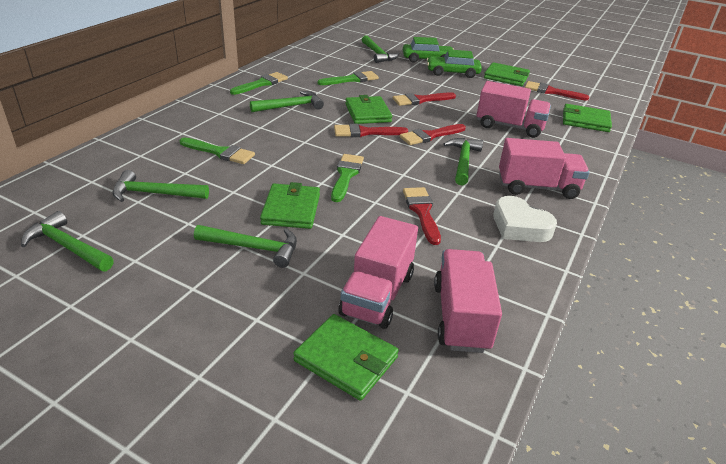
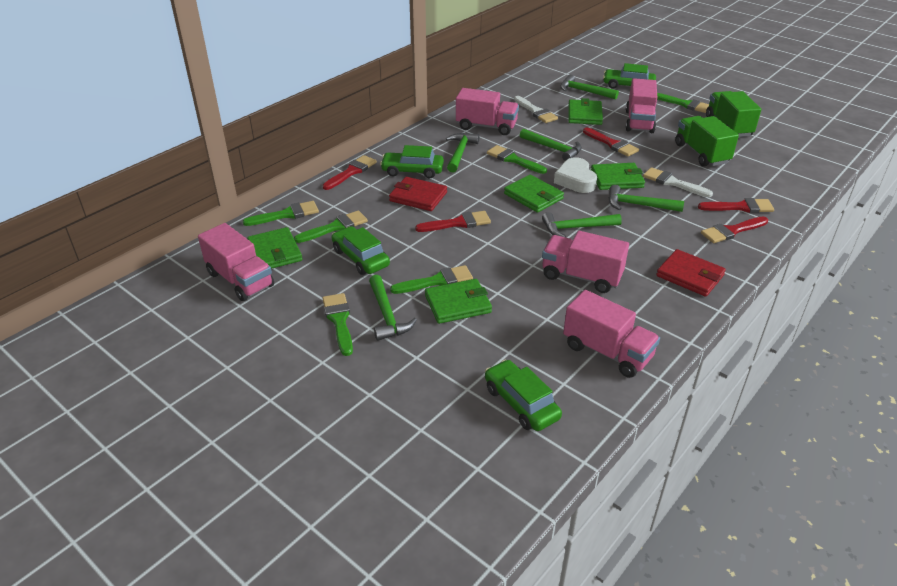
green brush: 4 -> 6
green car: 2 -> 4
green truck: 0 -> 2
pink truck: 4 -> 5
red wallet: 0 -> 2
white brush: 0 -> 2

